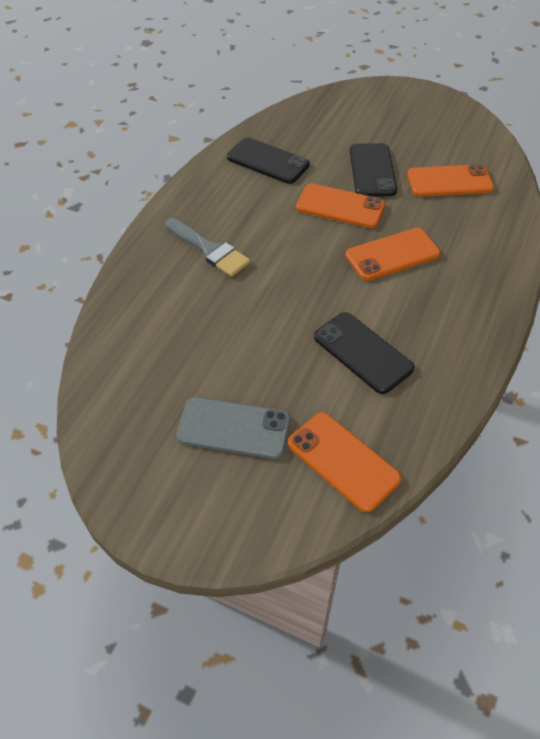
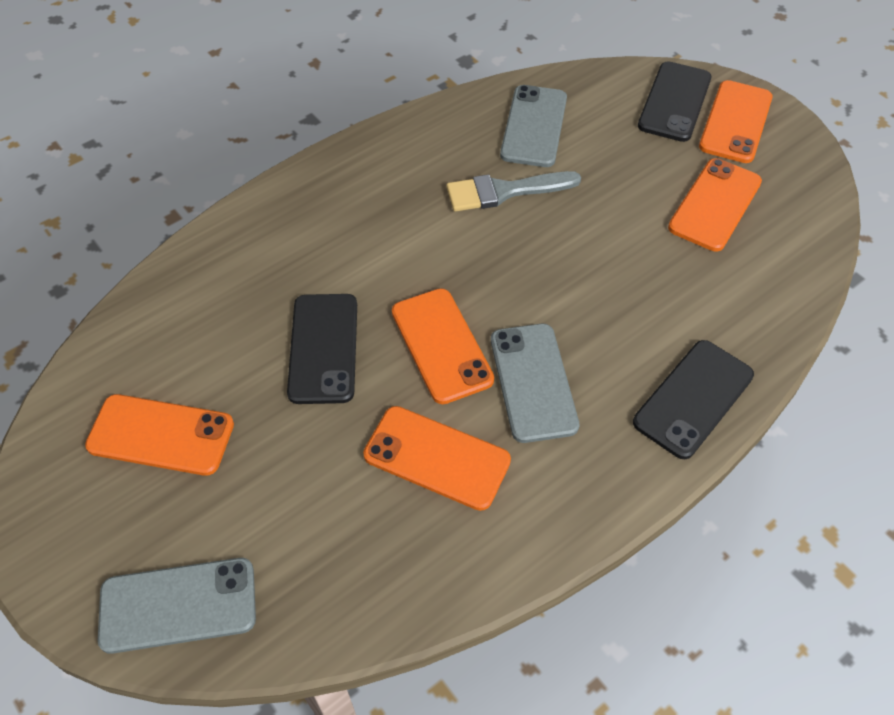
grey phone: 1 -> 3
orange phone: 4 -> 5

